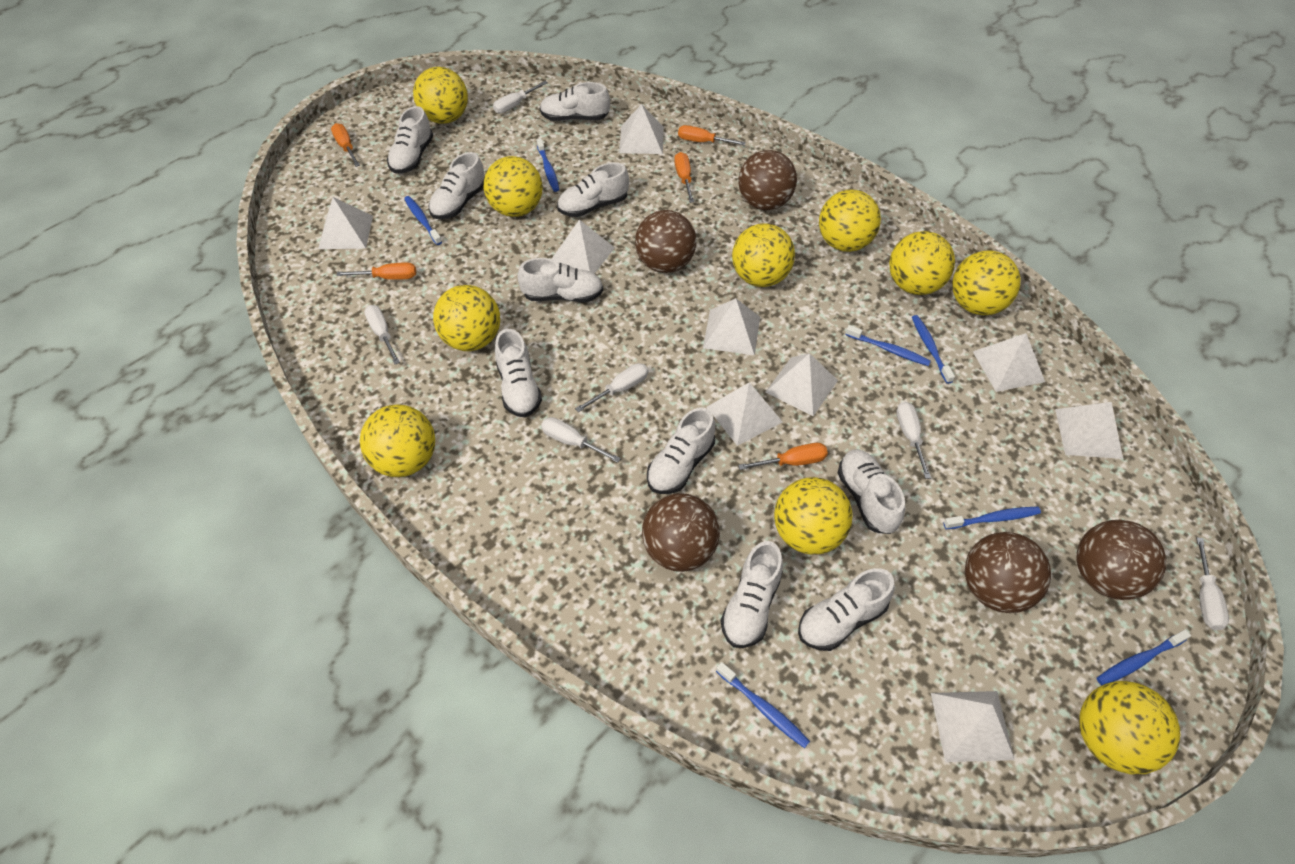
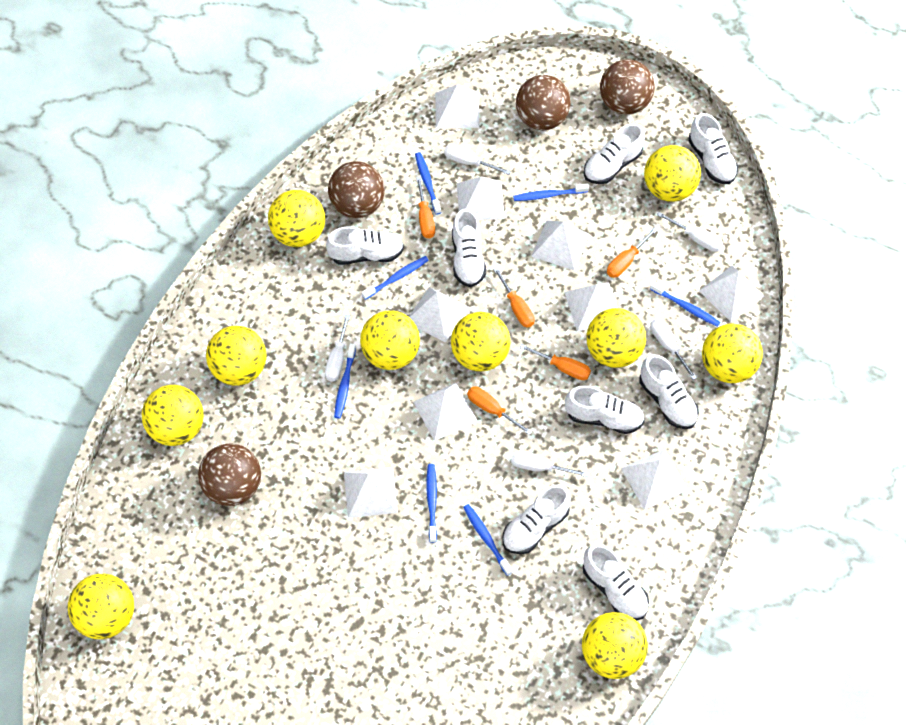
brown ball: 5 -> 4
white screwdriver: 6 -> 5
white shoe: 10 -> 8

